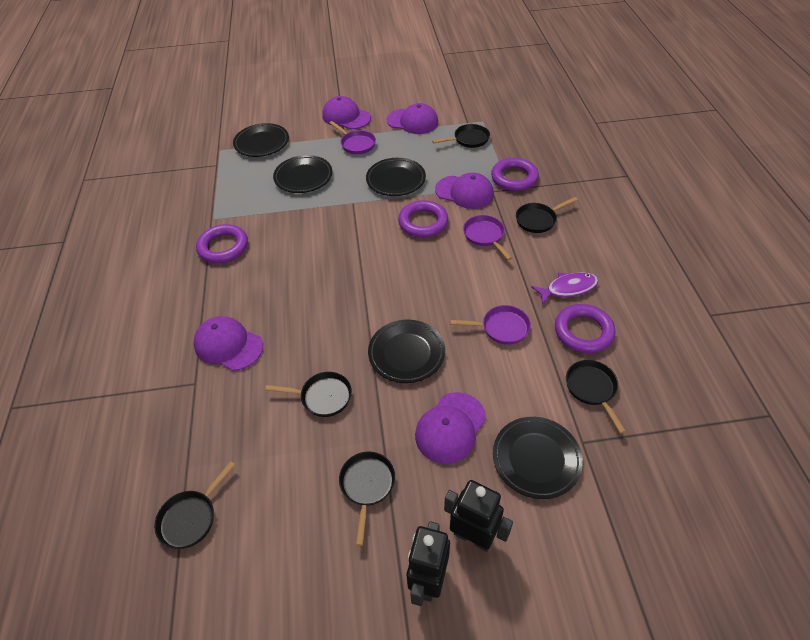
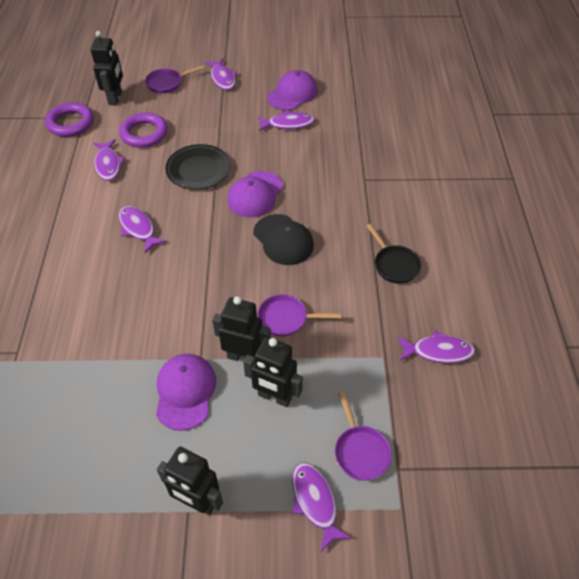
black cap: 0 -> 1
black pan: 6 -> 1
black plate: 5 -> 1
black robot: 2 -> 4
purple cap: 5 -> 3
purple fish: 1 -> 6
purple ring: 4 -> 2

